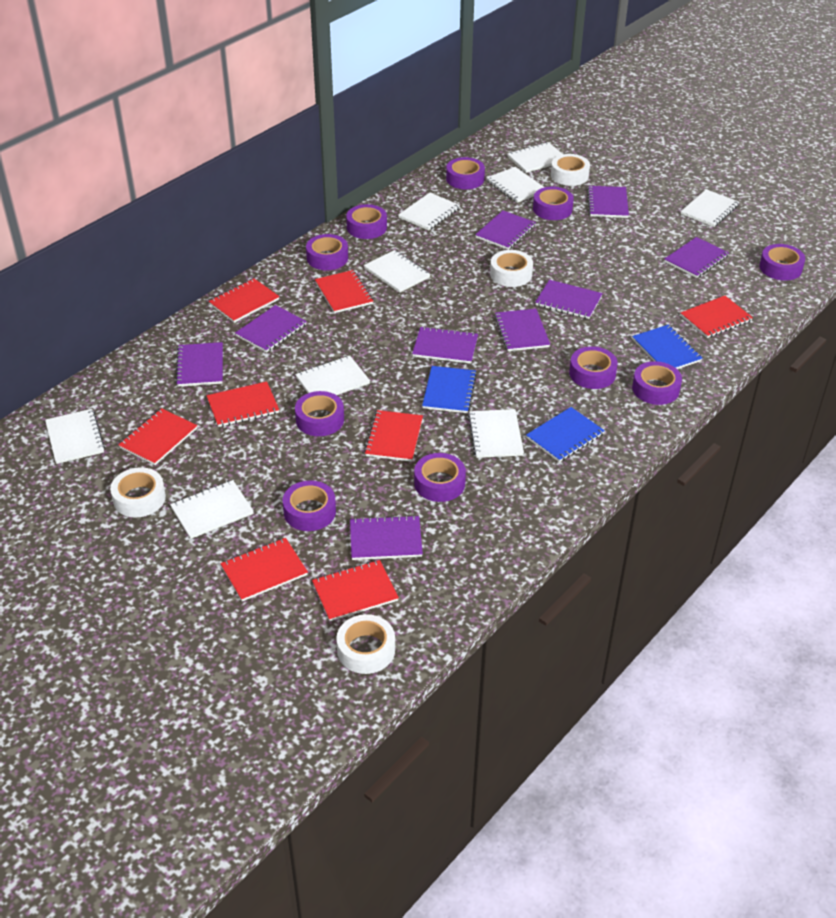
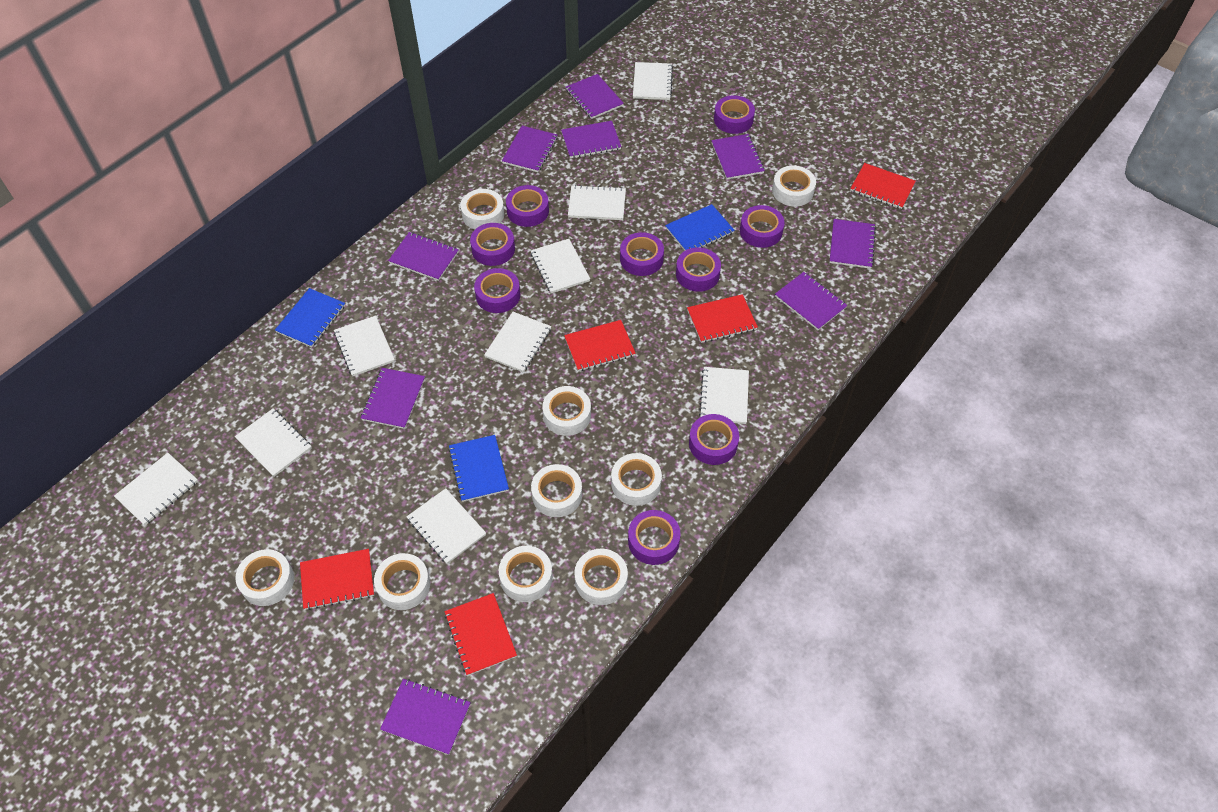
purple tape: 10 -> 9
red notebook: 8 -> 5
white tape: 4 -> 9

